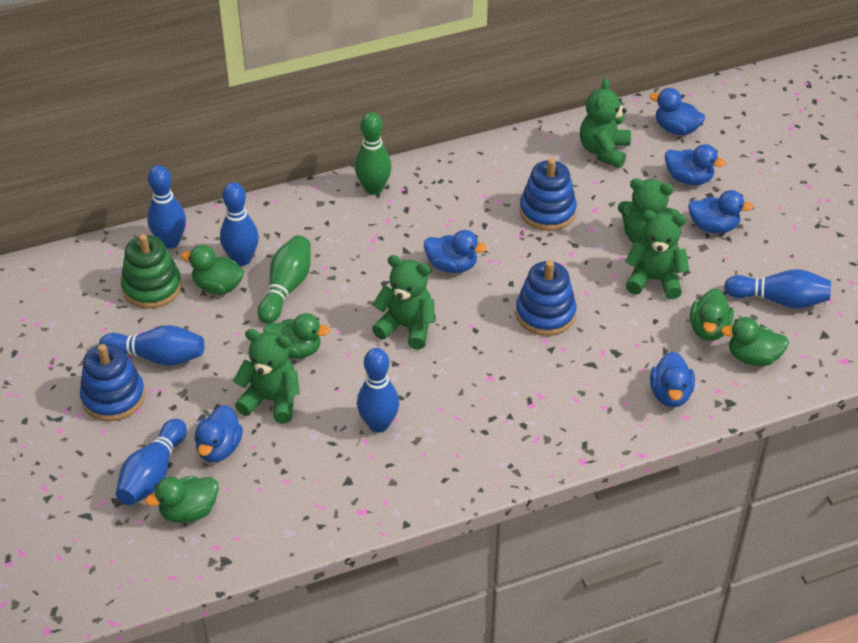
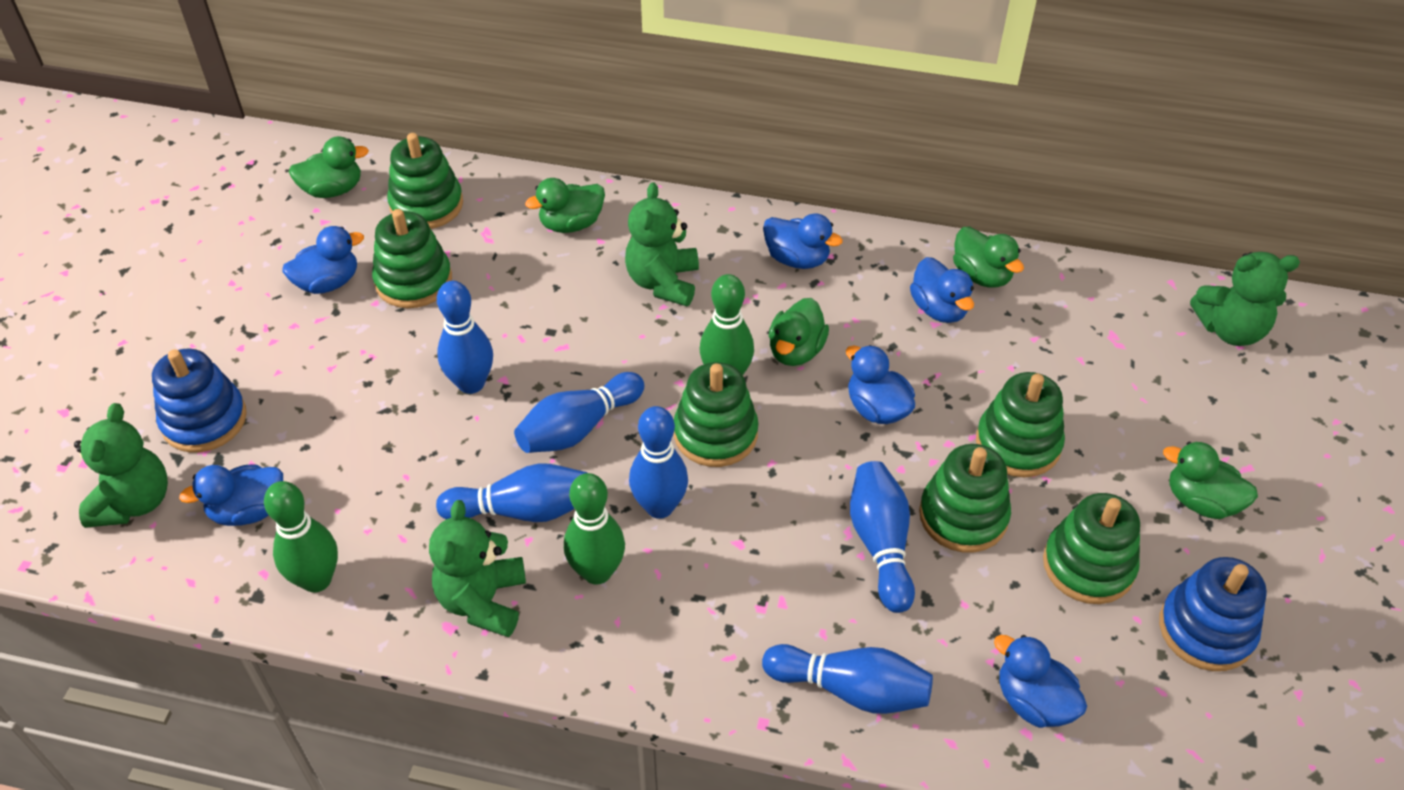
blue stacking toy: 3 -> 2
green bowling pin: 2 -> 3
green stacking toy: 1 -> 6
green teddy bear: 5 -> 4

